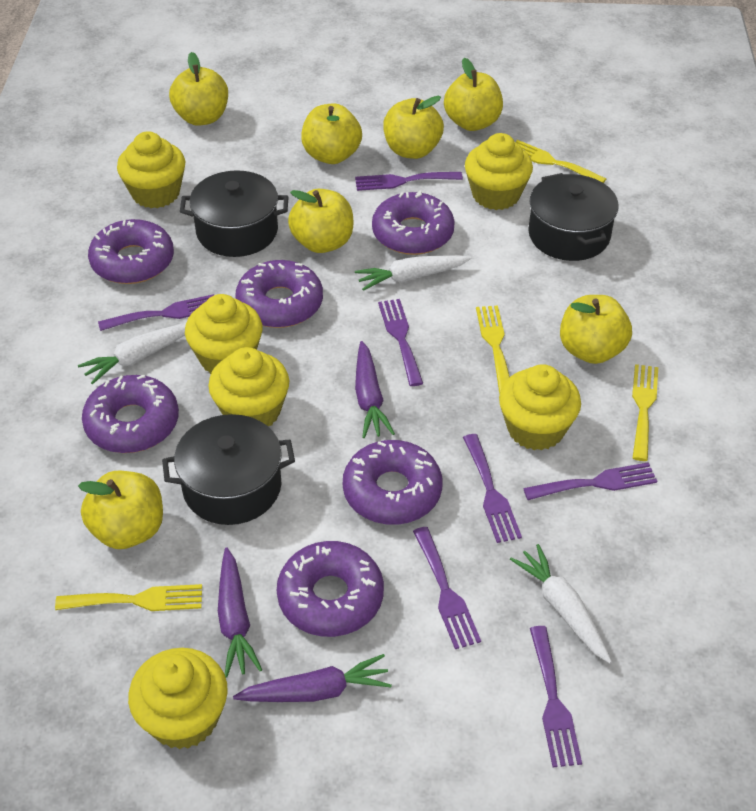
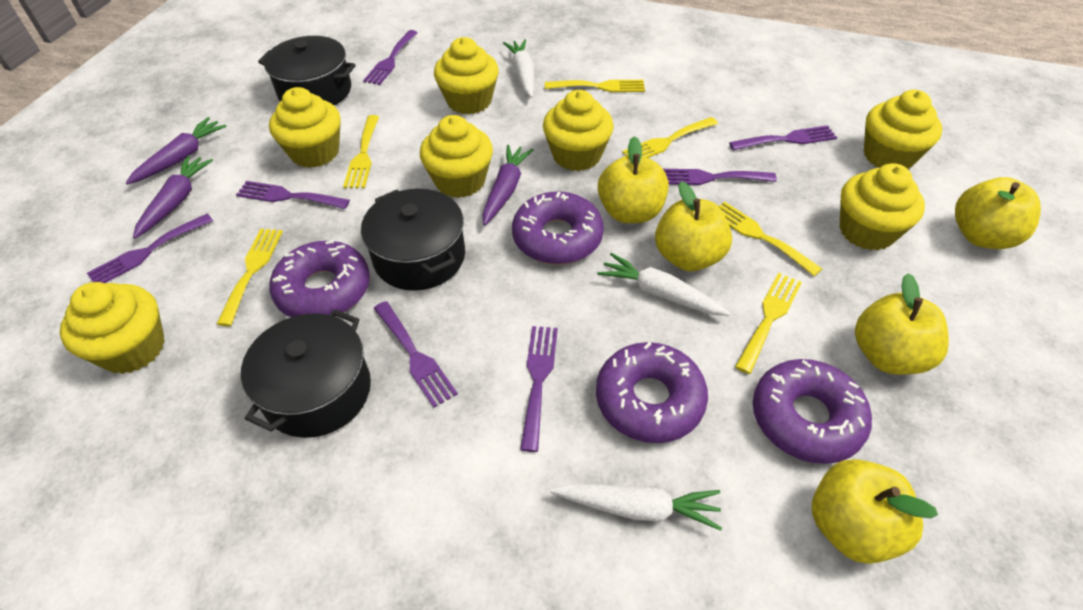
purple donut: 6 -> 4
yellow apple: 7 -> 5
yellow cupcake: 6 -> 7
yellow fork: 4 -> 6

